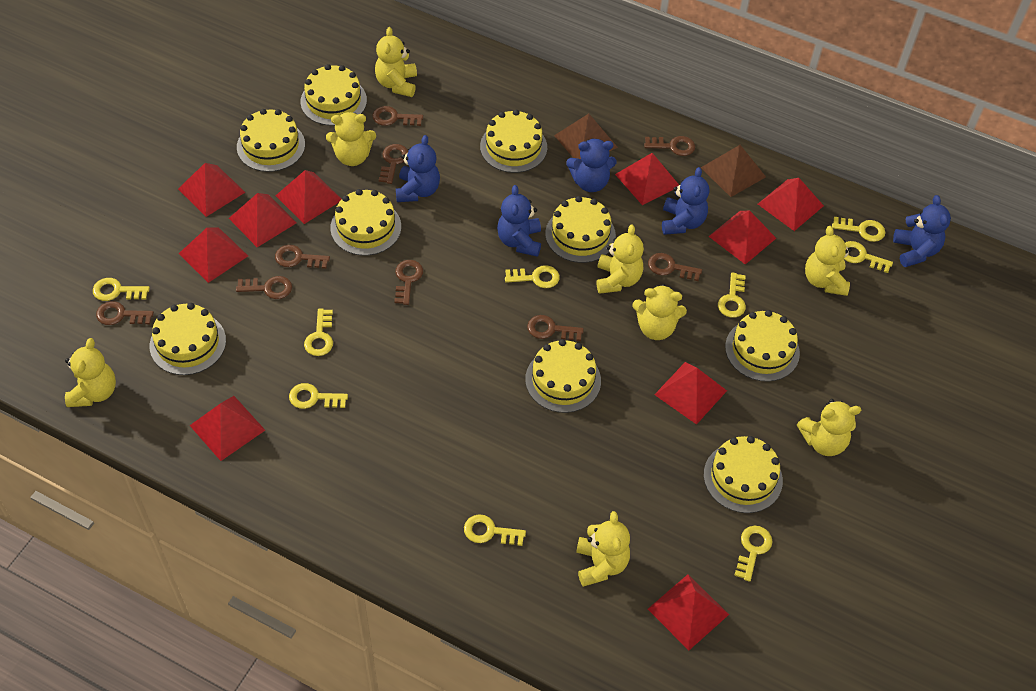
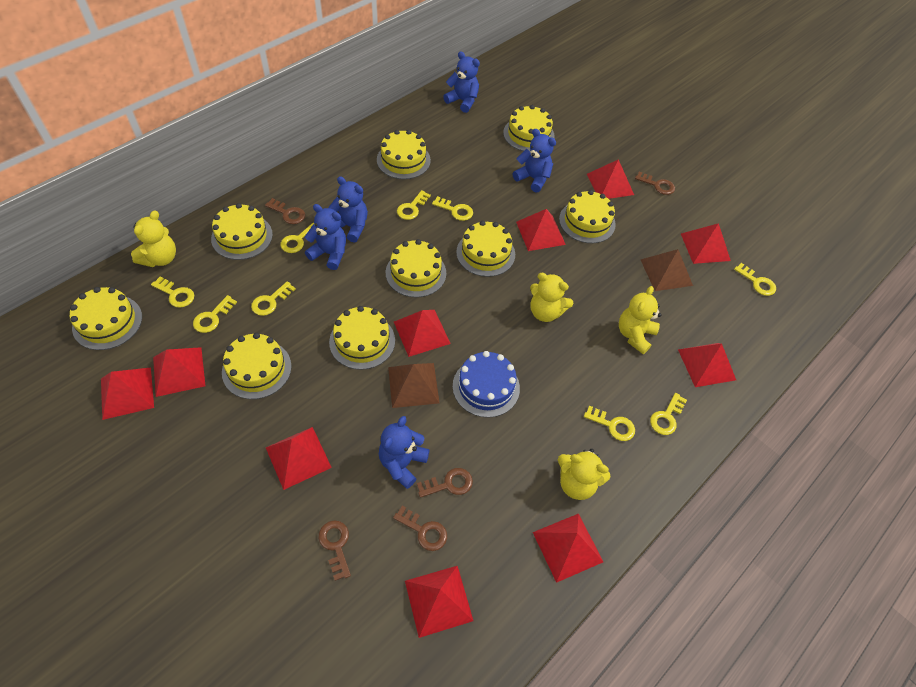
blue cake: 0 -> 1
brown key: 9 -> 5
yellow teddy bear: 8 -> 4

